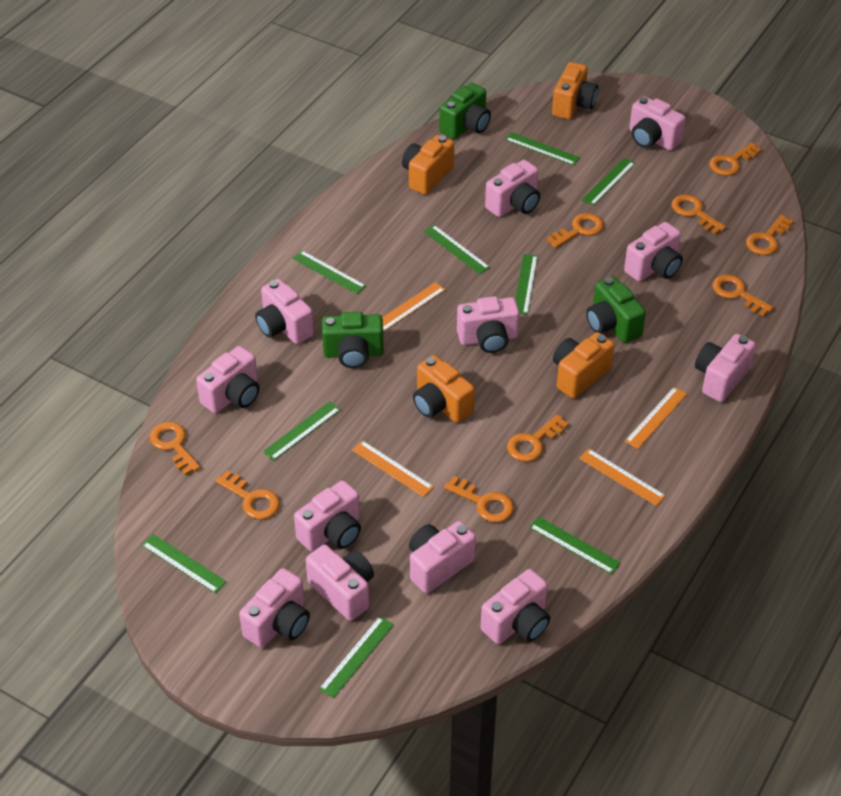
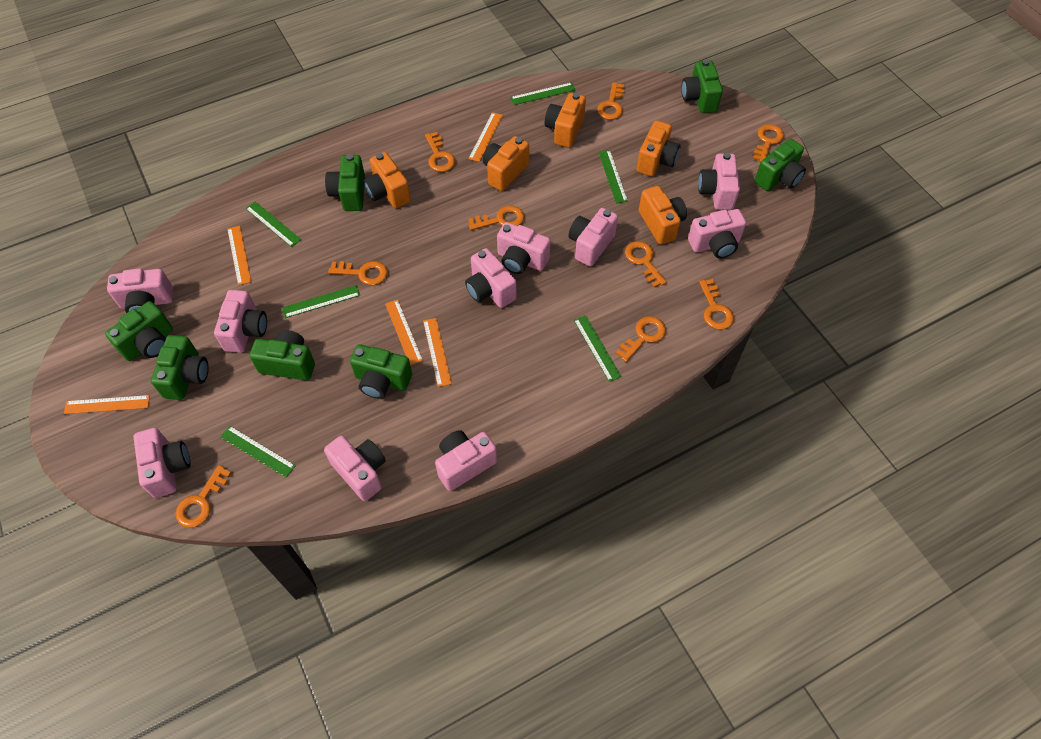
green camera: 3 -> 7
green ruler: 9 -> 6
orange camera: 4 -> 5
orange ruler: 4 -> 5
pink camera: 12 -> 10

